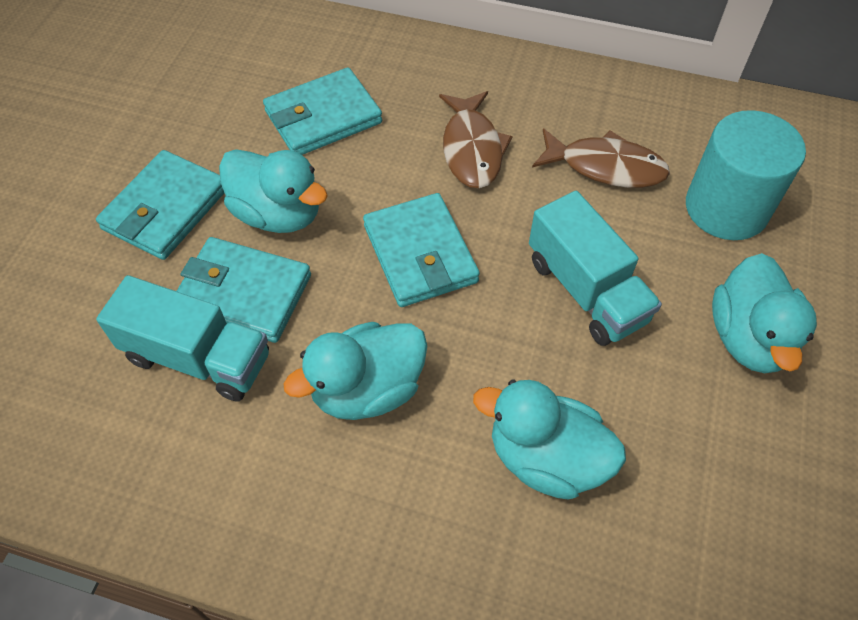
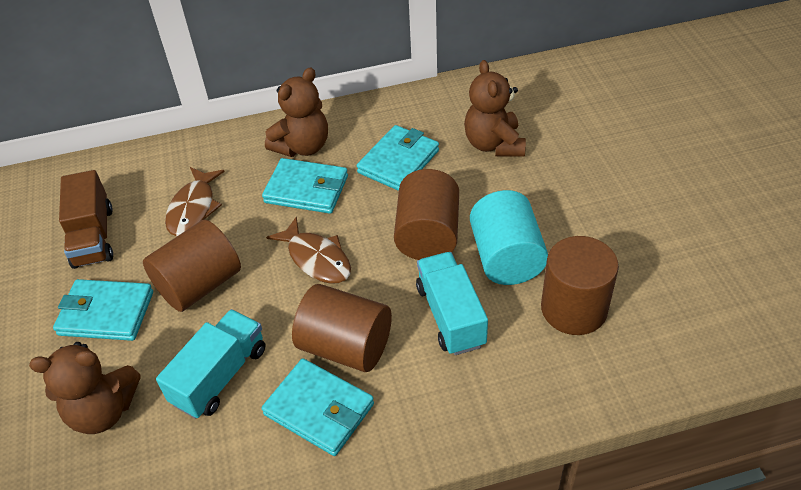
brown cylinder: 0 -> 4
brown teddy bear: 0 -> 3
brown truck: 0 -> 1
turquoise duck: 4 -> 0

